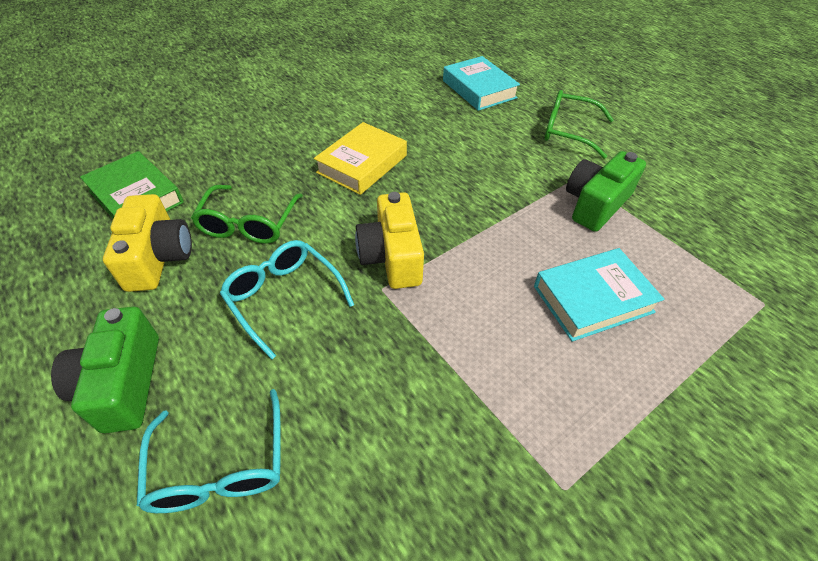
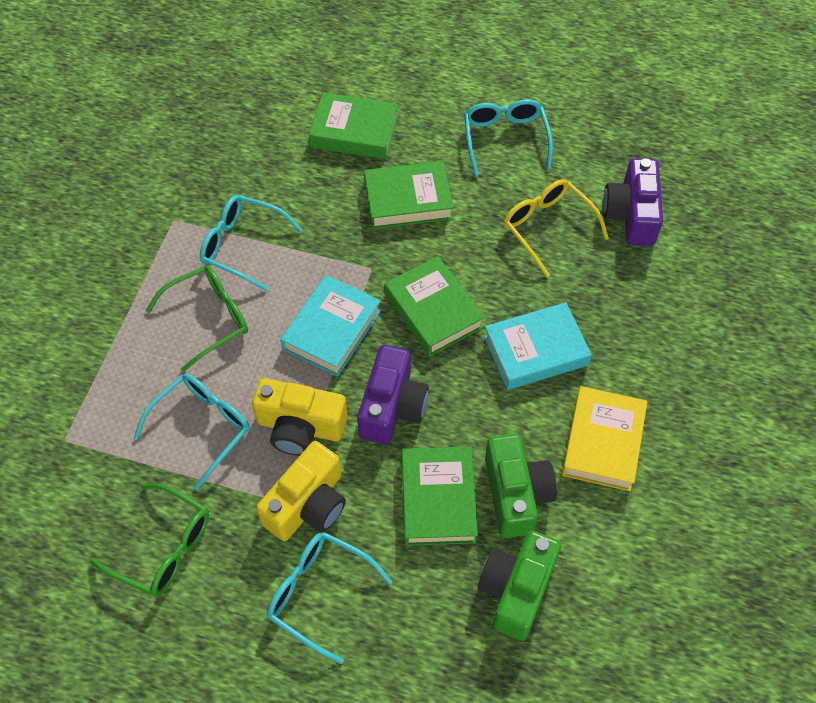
green book: 1 -> 4
purple camera: 0 -> 2
turquoise glasses: 2 -> 4
yellow glasses: 0 -> 1

